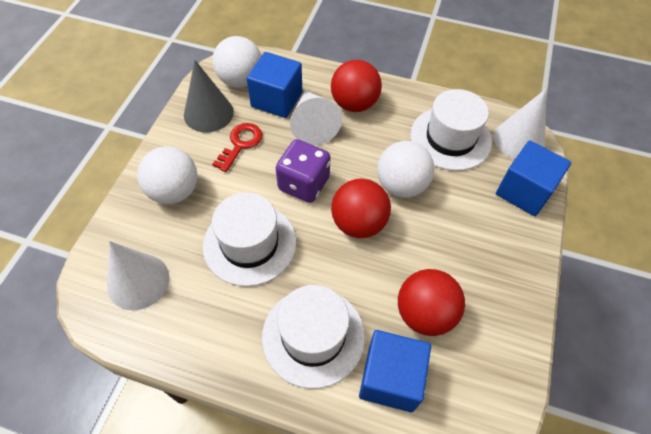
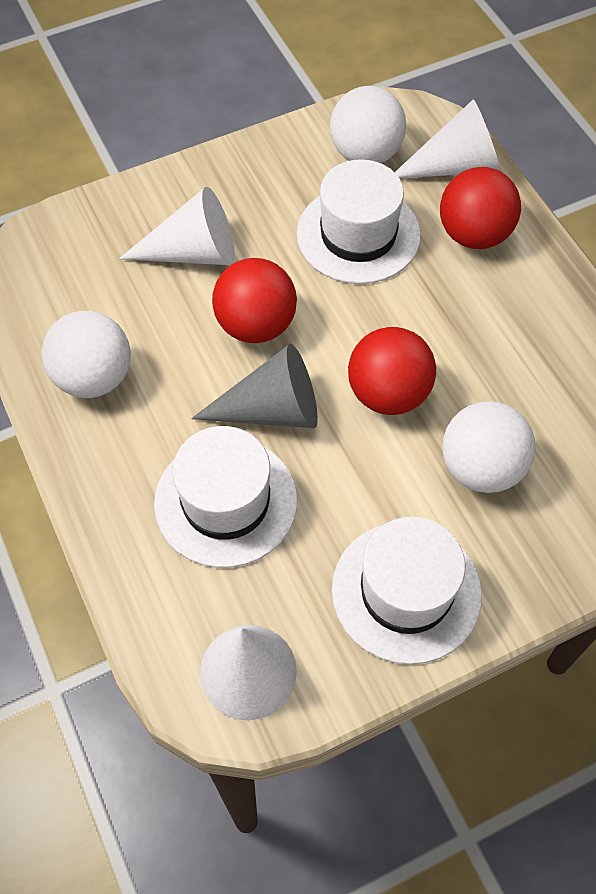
blue cube: 3 -> 0
purple dice: 1 -> 0
red key: 1 -> 0

